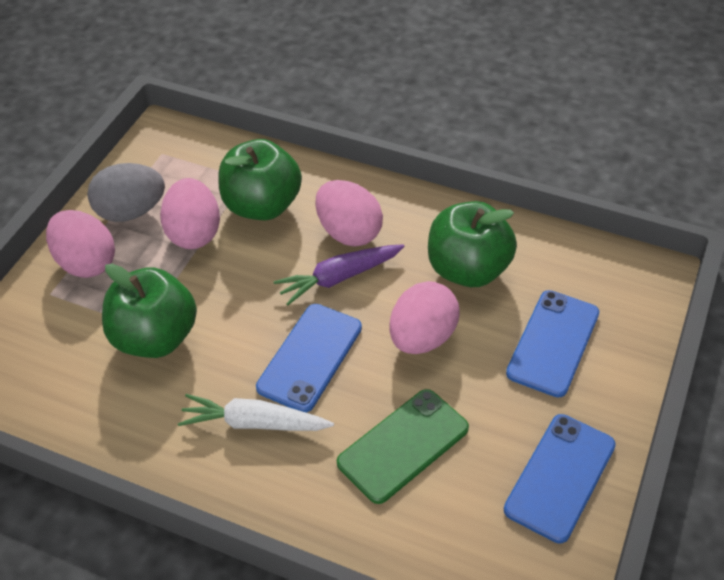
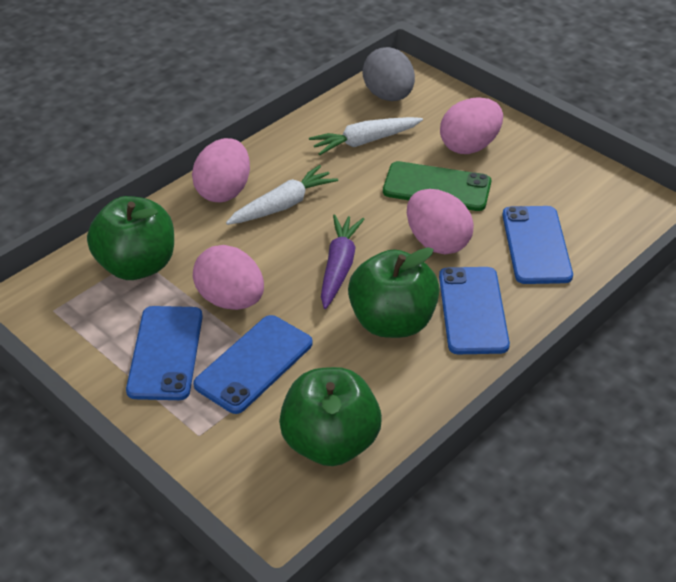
blue phone: 3 -> 4
white carrot: 1 -> 2

